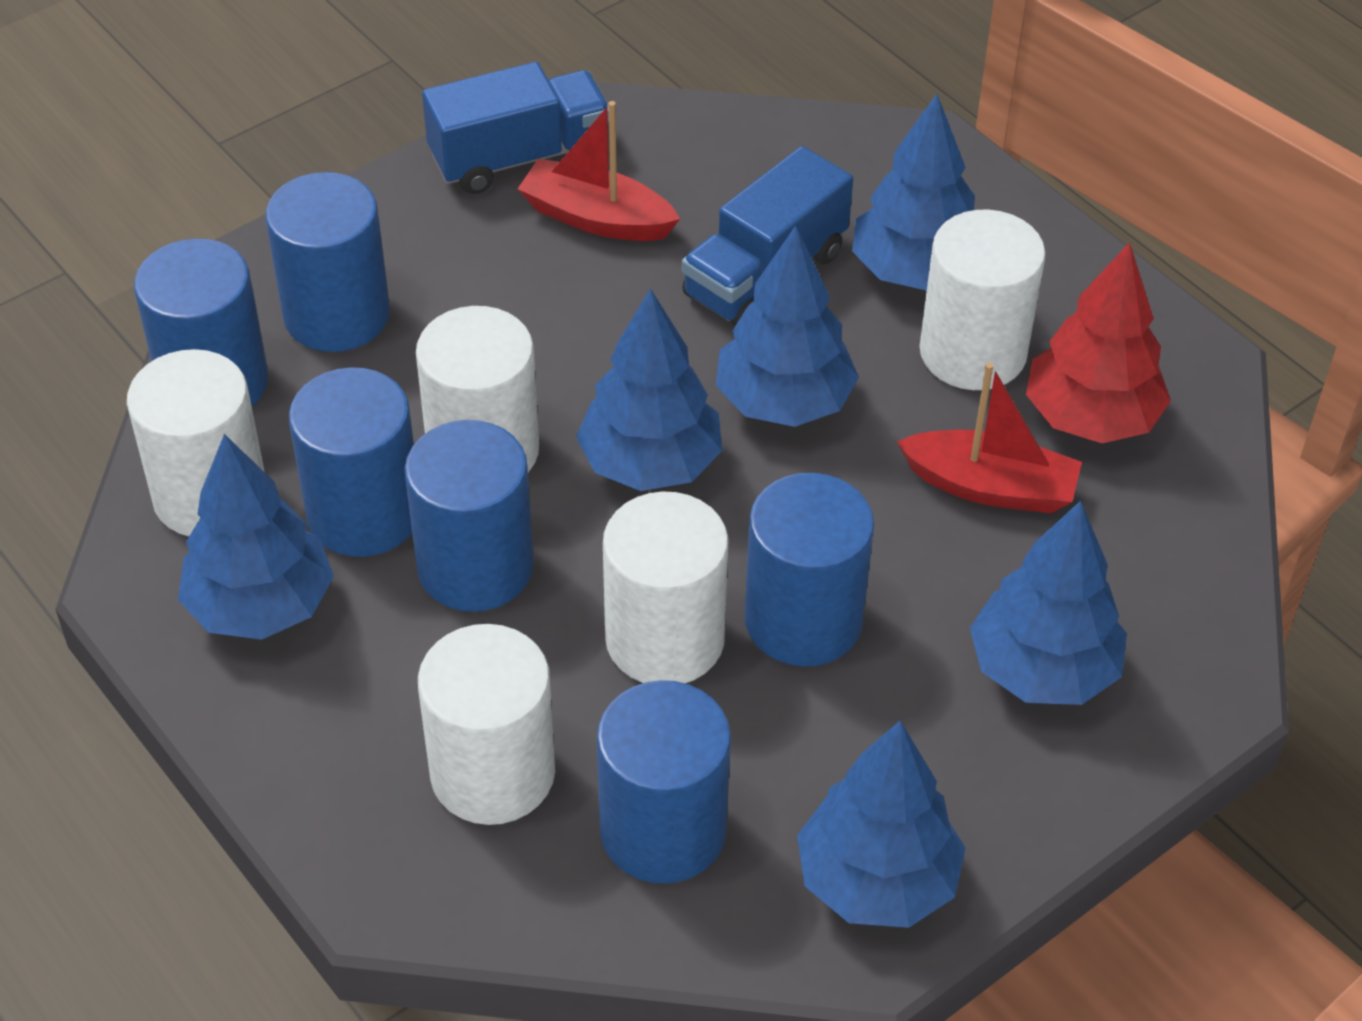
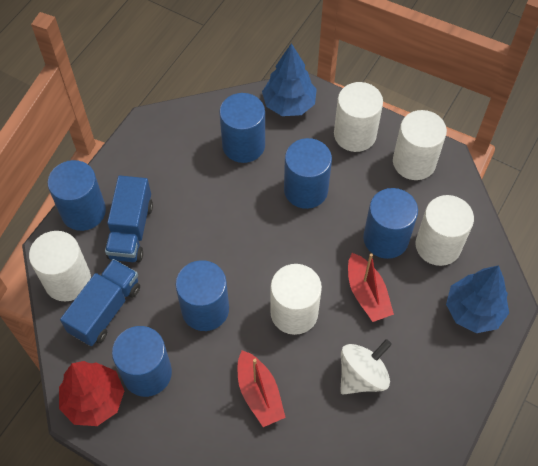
blue tree: 6 -> 2
white spinning top: 0 -> 1

